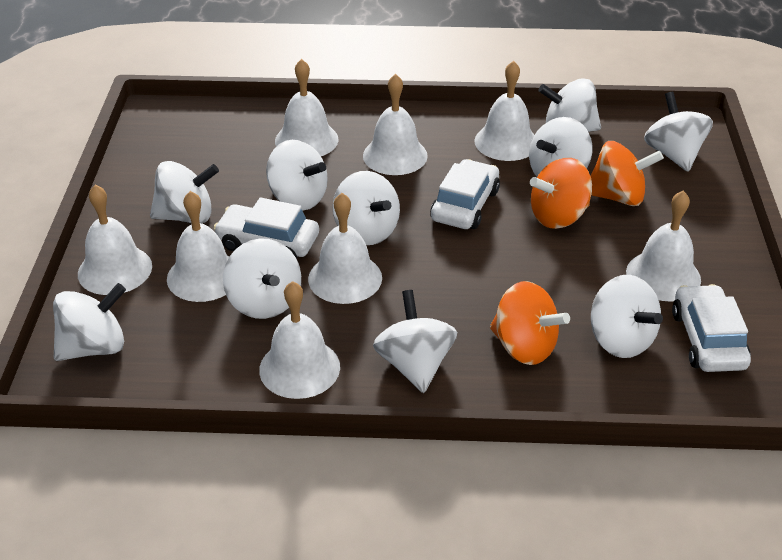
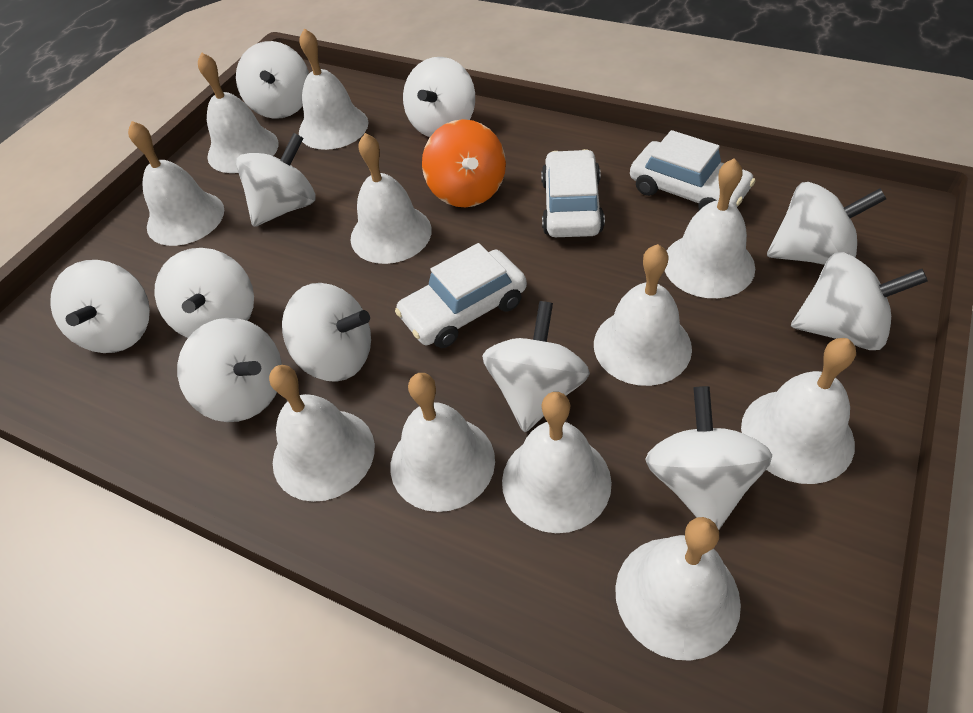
orange spinning top: 3 -> 1
white bell: 8 -> 11
white spinning top: 10 -> 11

